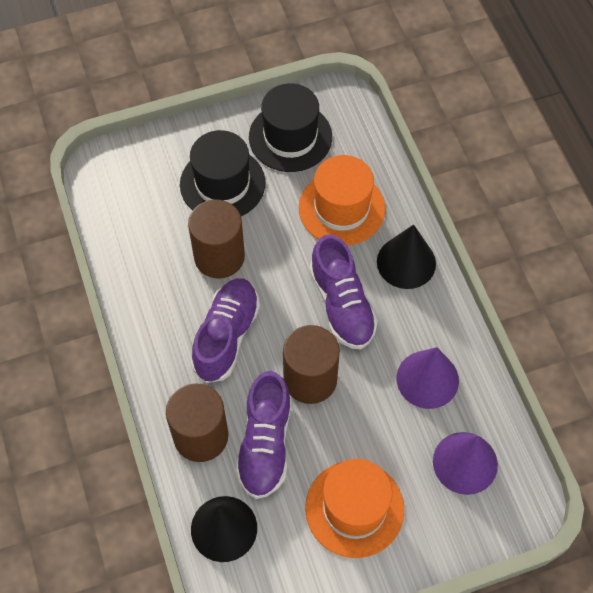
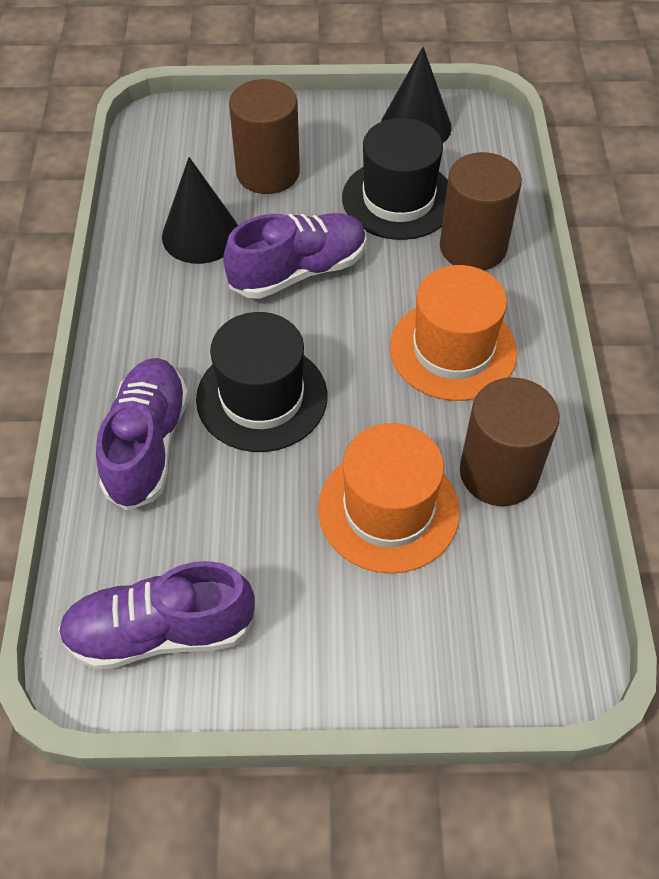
purple cone: 2 -> 0

